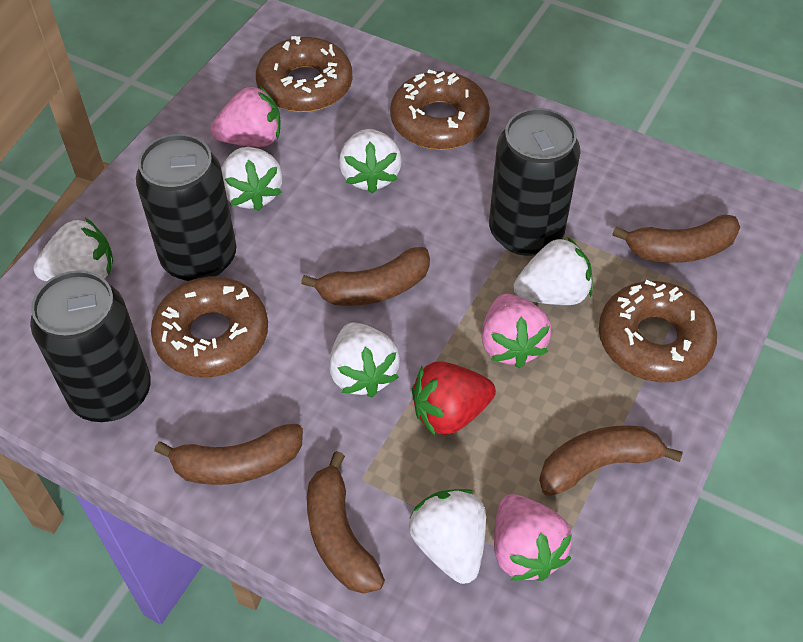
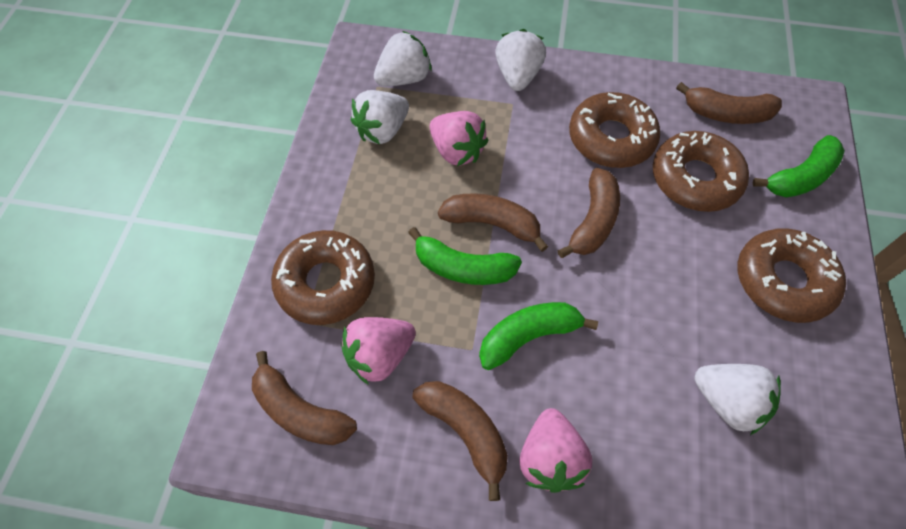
black can: 3 -> 0
green banana: 0 -> 3
red strawberry: 1 -> 0
white strawberry: 6 -> 4

